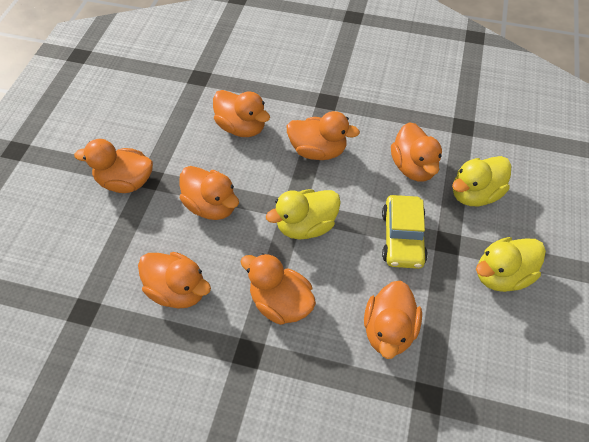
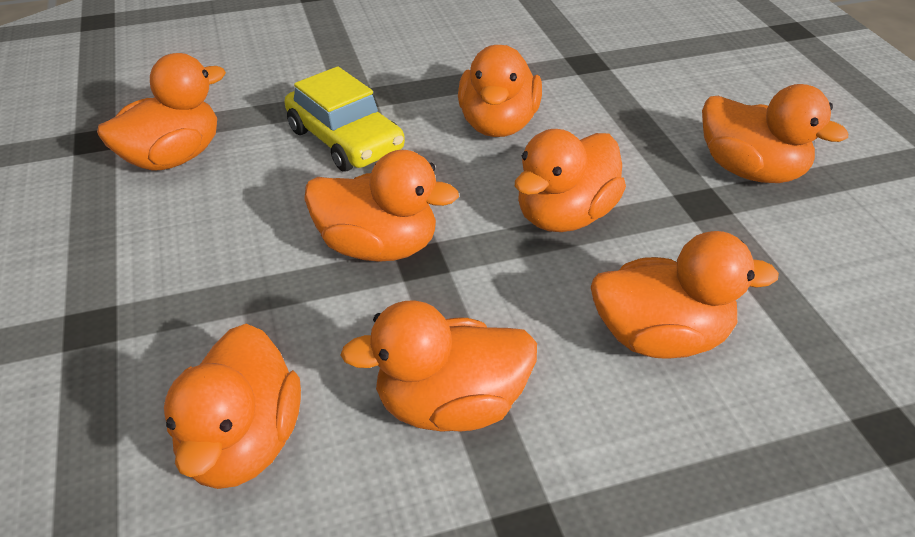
yellow duck: 3 -> 0

